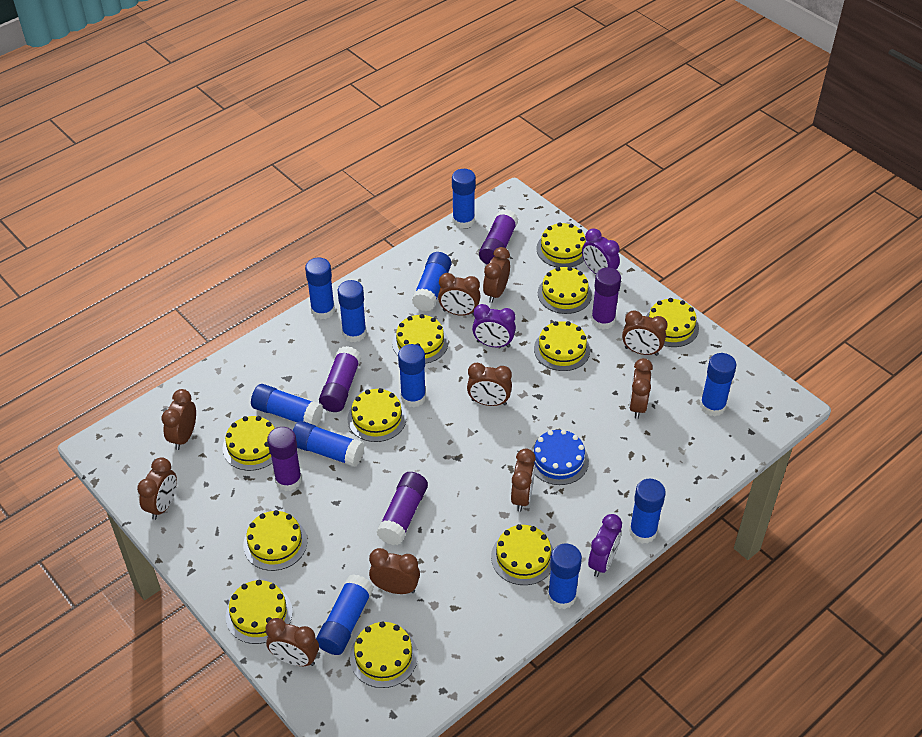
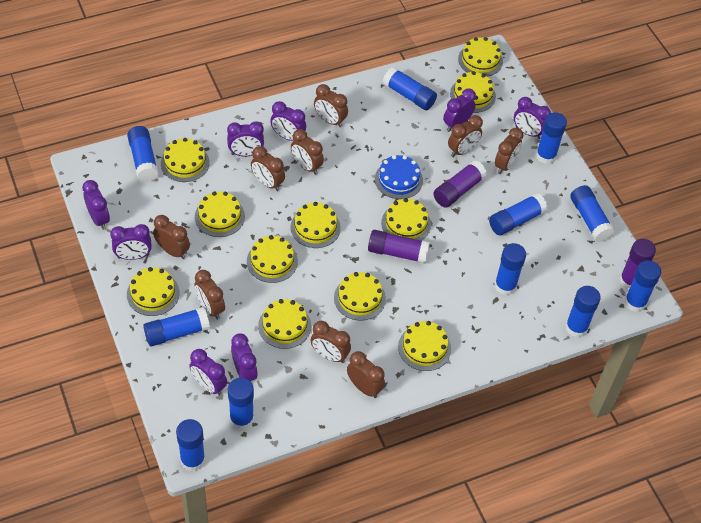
brown clock: 10 -> 9
purple clock: 3 -> 8
purple glue stick: 5 -> 3

